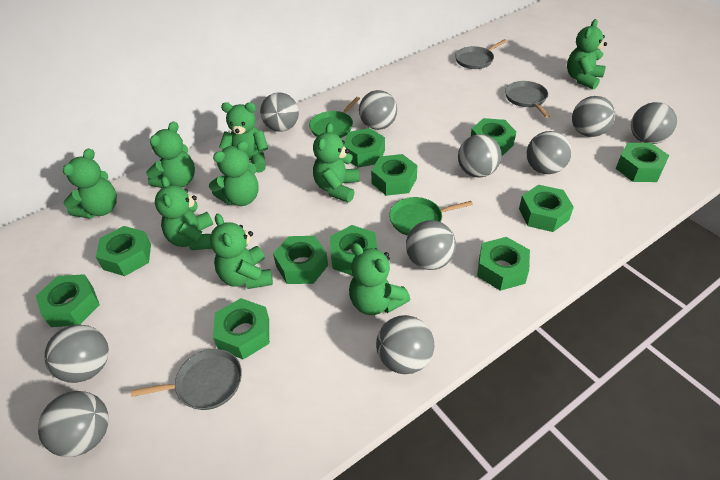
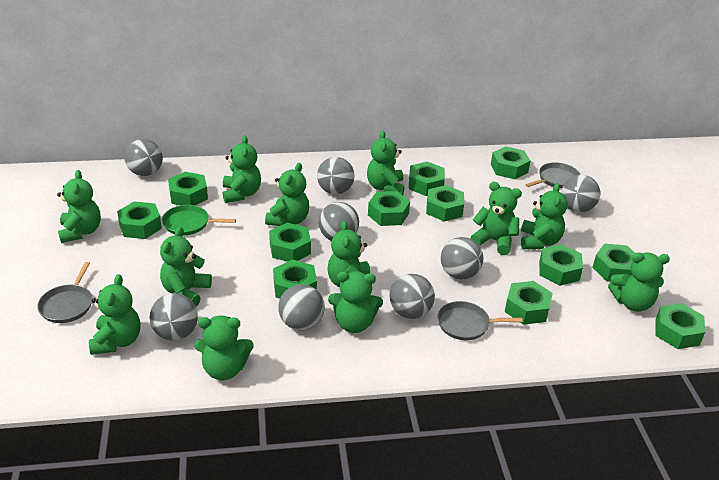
green nut: 11 -> 12
green pan: 2 -> 1
green teddy bear: 9 -> 12
grey ball: 10 -> 8

